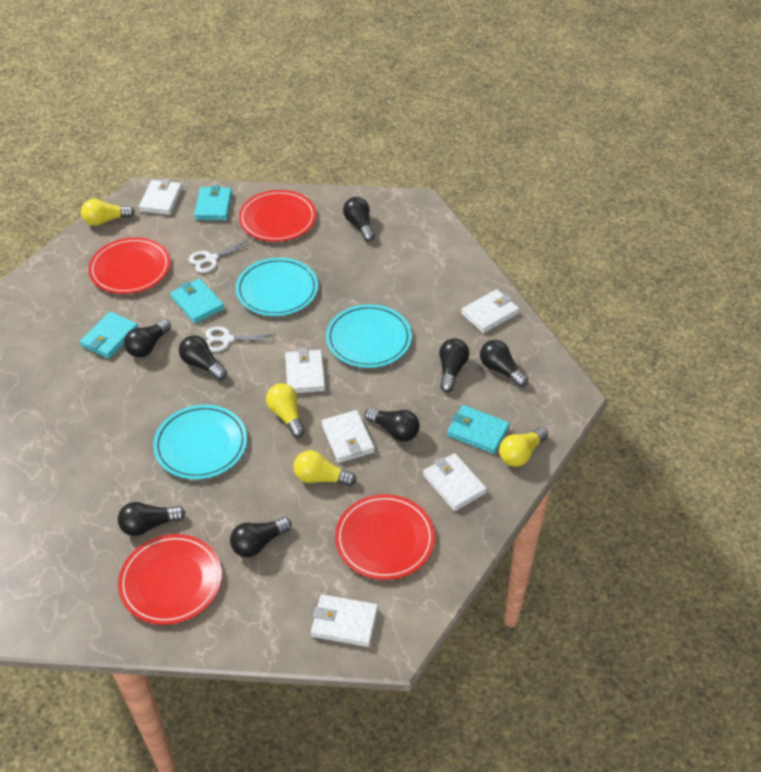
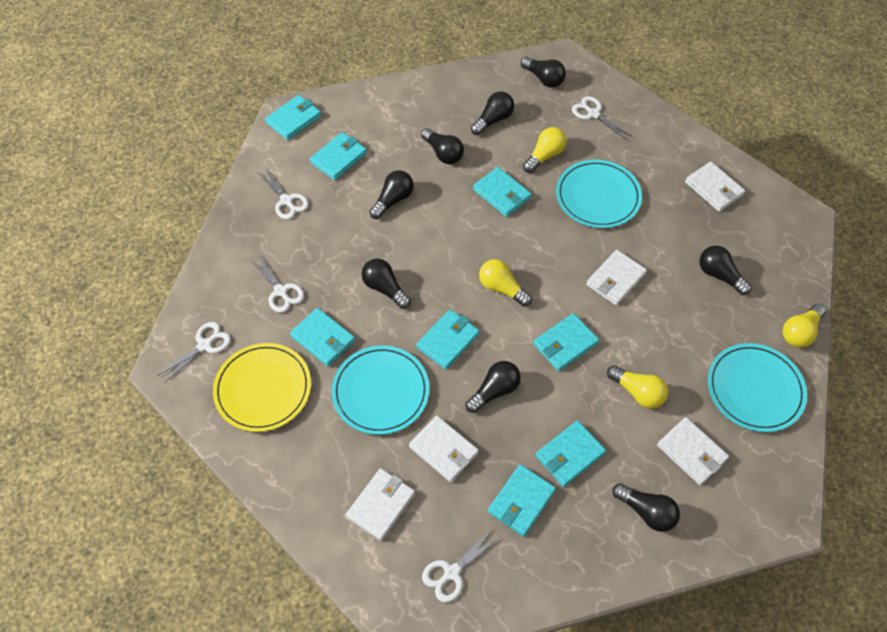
red plate: 4 -> 0
turquoise wallet: 4 -> 8
white scissors: 2 -> 5
white wallet: 6 -> 5
yellow plate: 0 -> 1

